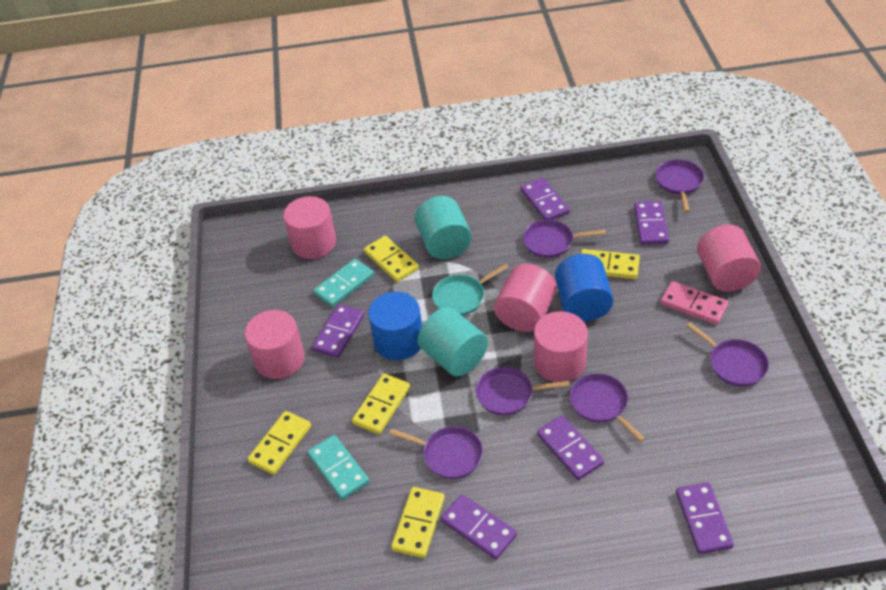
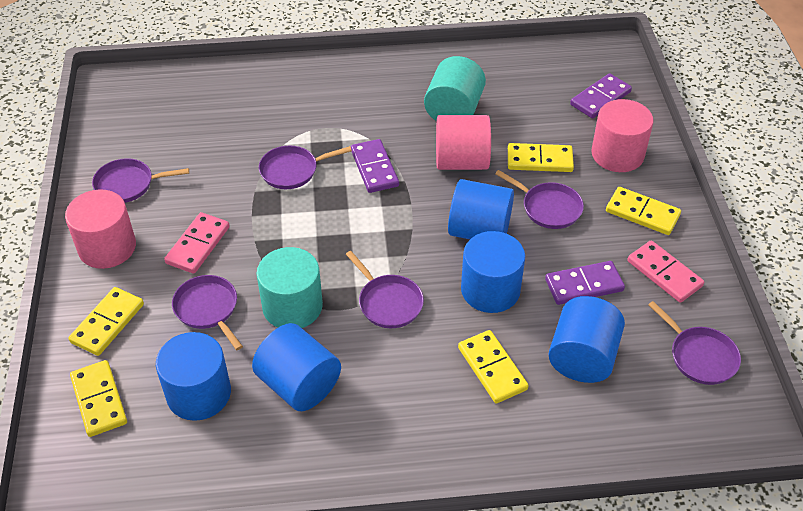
blue cylinder: 2 -> 5
pink cylinder: 5 -> 3
pink domino: 1 -> 2
purple domino: 6 -> 3
turquoise domino: 2 -> 0
turquoise pan: 1 -> 0

